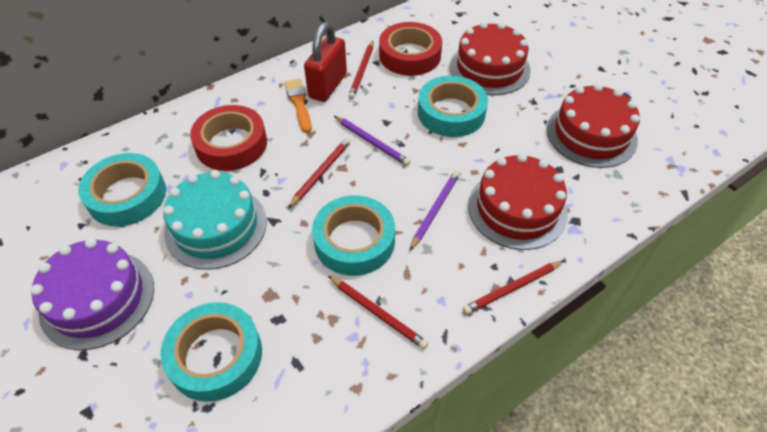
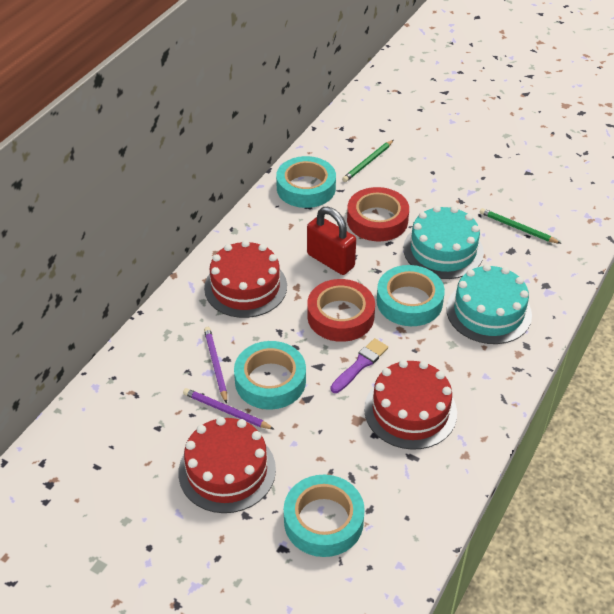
green pencil: 0 -> 2
orange brush: 1 -> 0
purple brush: 0 -> 1
purple cake: 1 -> 0
red pencil: 4 -> 0
turquoise cake: 1 -> 2

